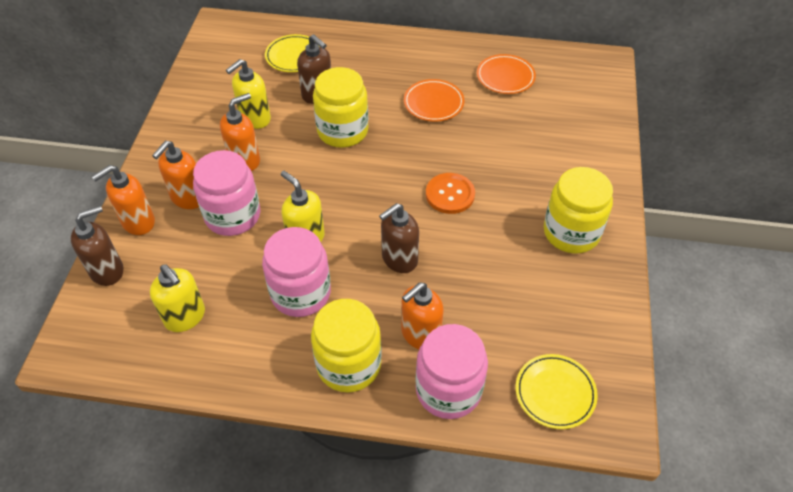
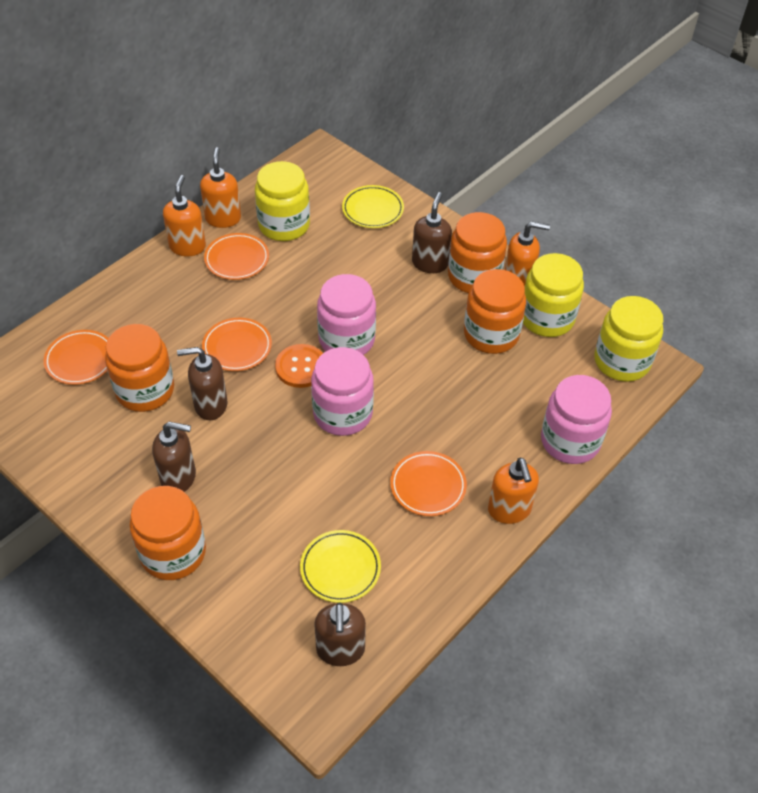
brown soap dispenser: 3 -> 4
orange jar: 0 -> 4
orange plate: 2 -> 4
yellow soap dispenser: 3 -> 0

